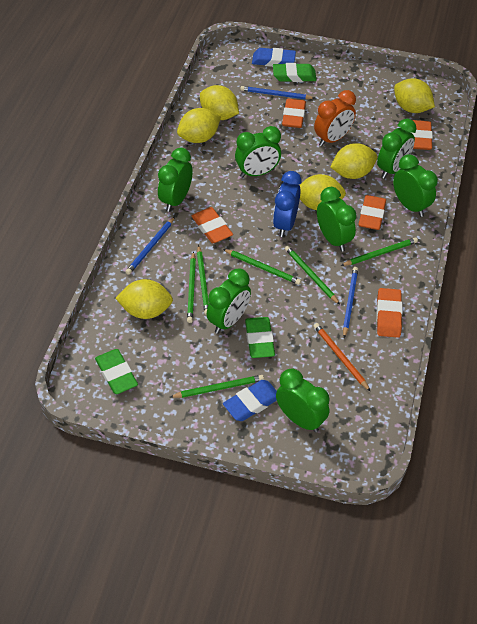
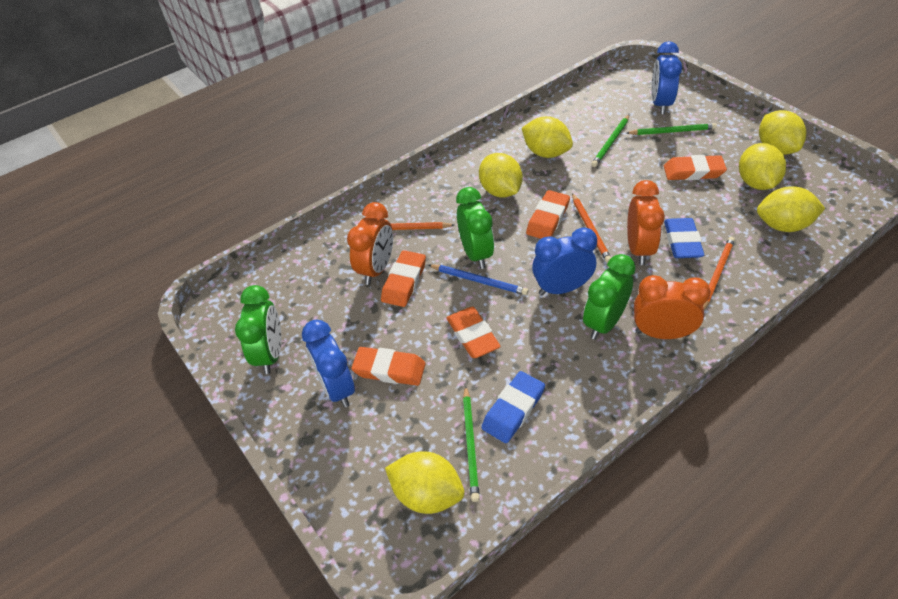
blue clock: 1 -> 3
blue pencil: 3 -> 1
green clock: 7 -> 3
green eraser: 3 -> 0
green pencil: 6 -> 3
orange clock: 1 -> 3
orange pencil: 1 -> 3

